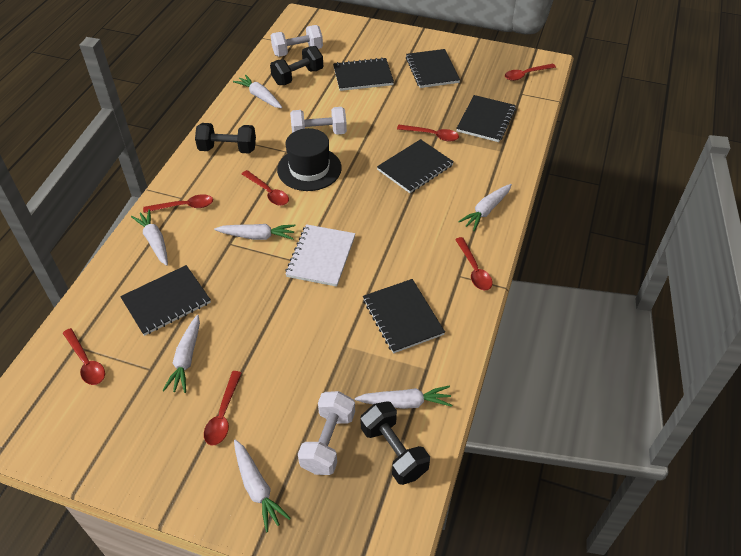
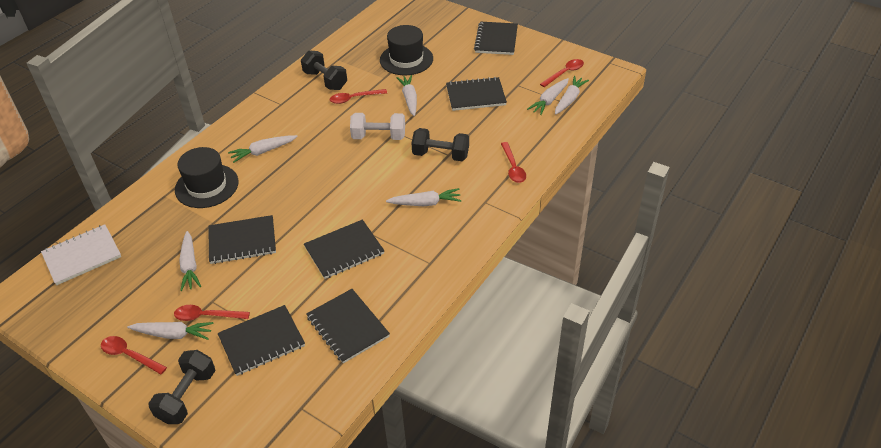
black hat: 1 -> 2
red spoon: 7 -> 5
white dumbbell: 3 -> 1

